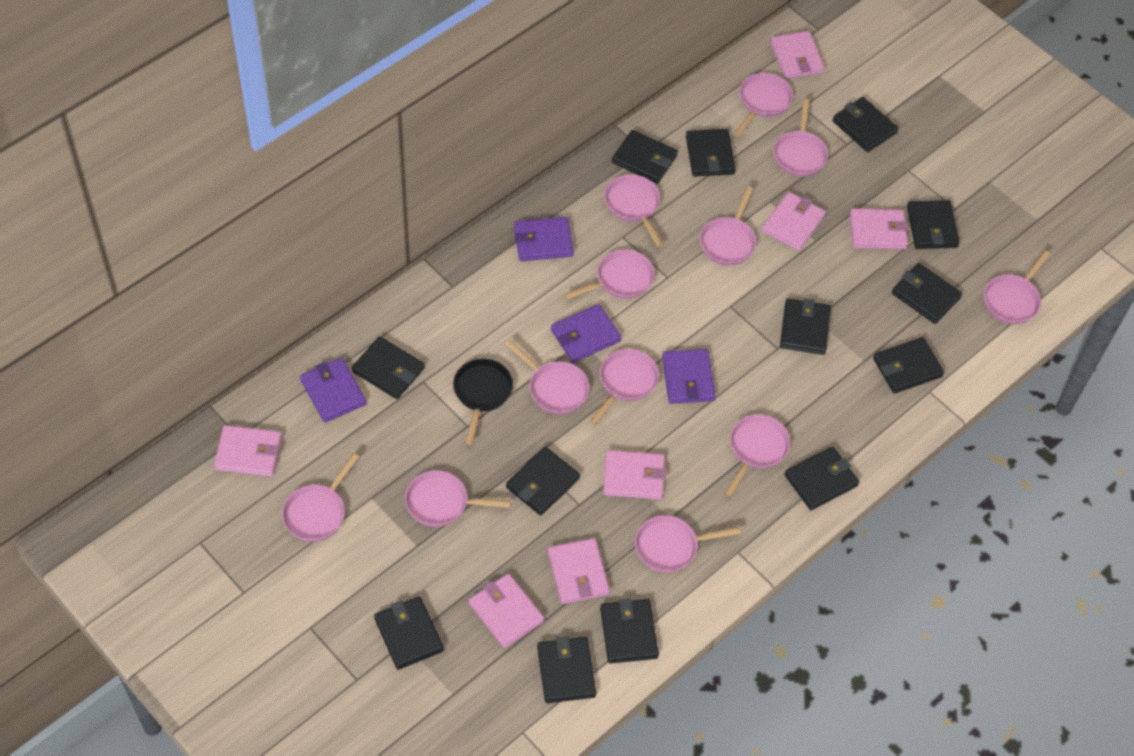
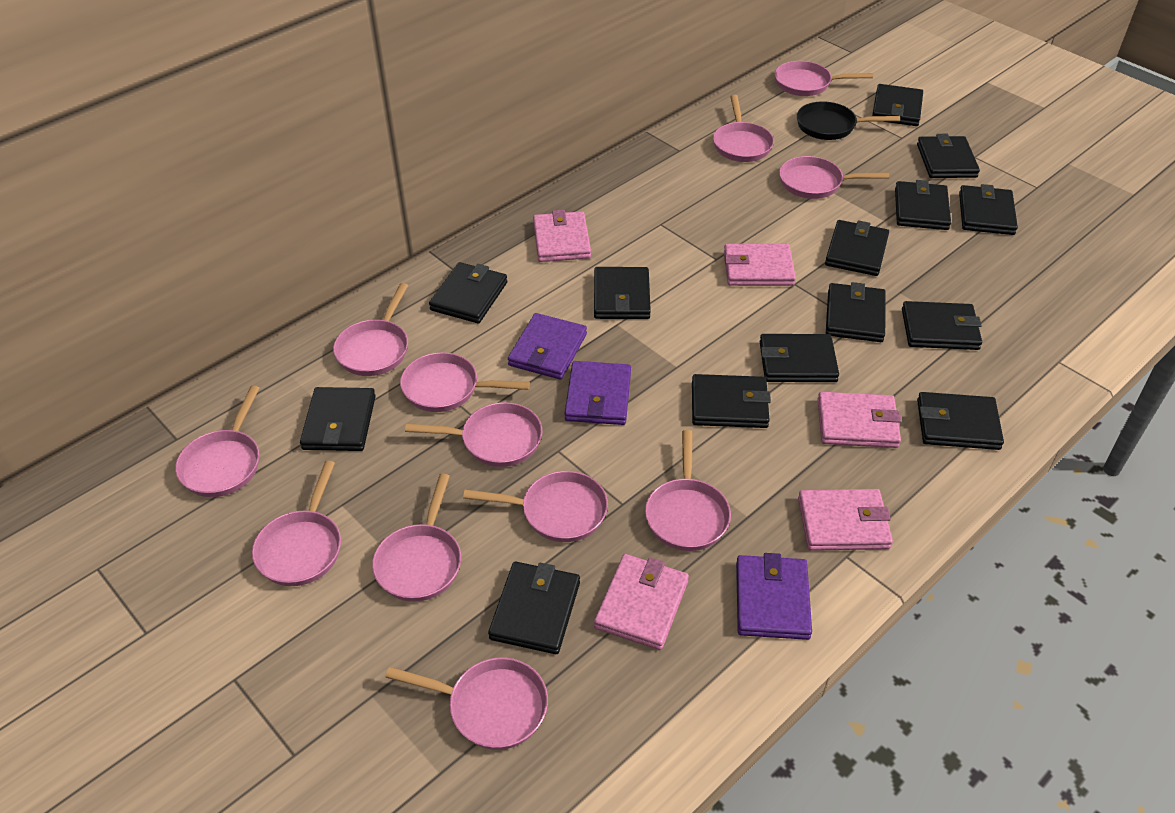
black wallet: 13 -> 14
pink wallet: 7 -> 5
purple wallet: 4 -> 3

